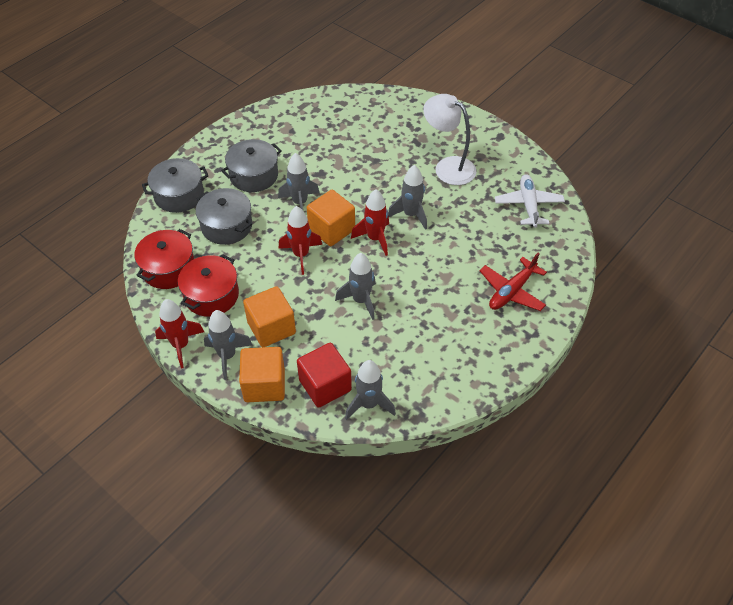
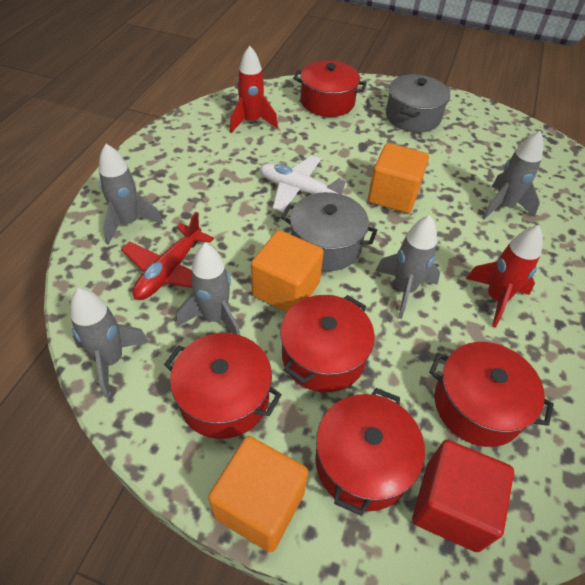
grey pot: 3 -> 2
red pot: 2 -> 5
red rocket: 3 -> 2
white lamp: 1 -> 0

